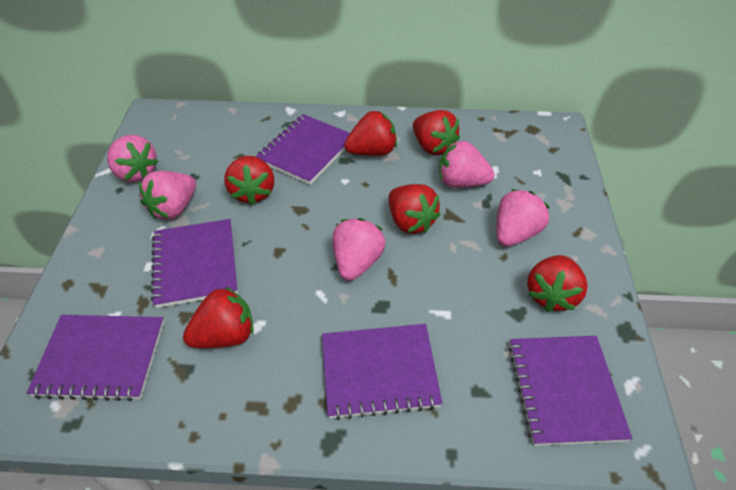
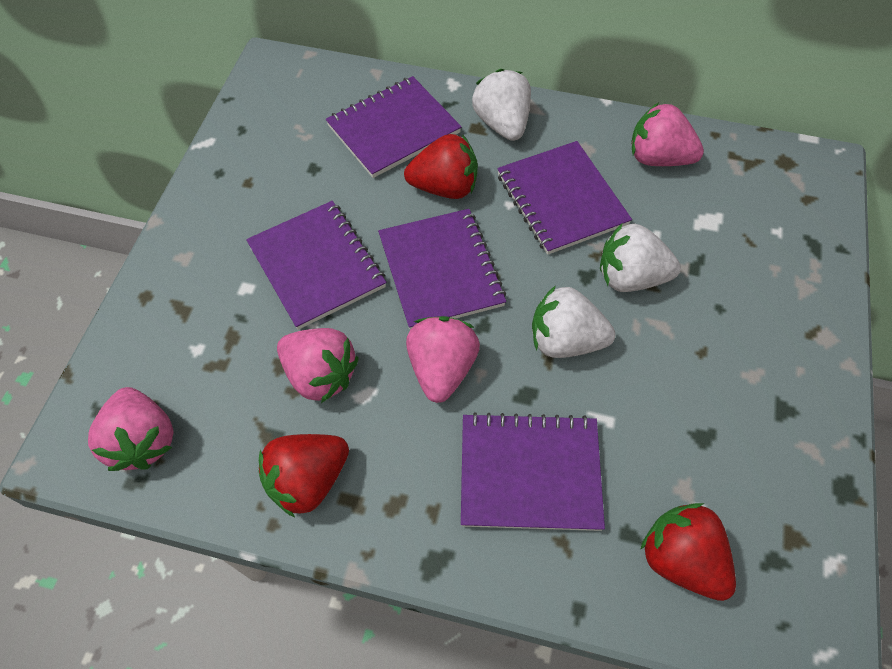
pink strawberry: 5 -> 4
red strawberry: 6 -> 3
white strawberry: 0 -> 3

